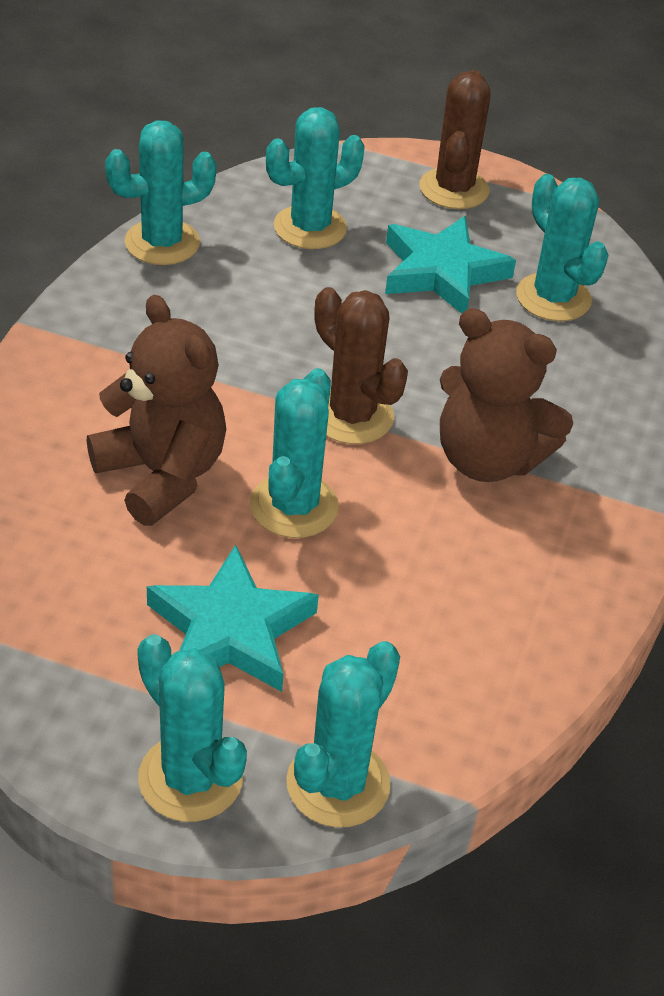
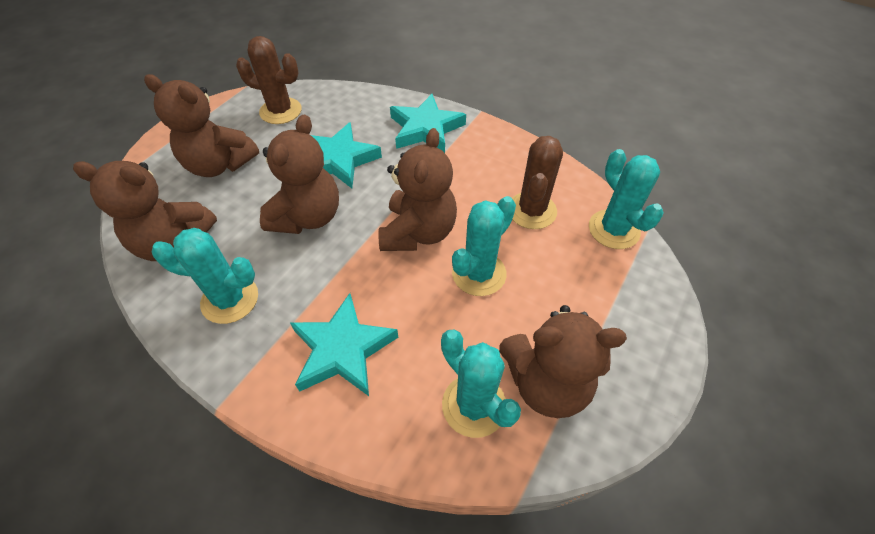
brown teddy bear: 2 -> 5
turquoise cactus: 6 -> 4
turquoise star: 2 -> 3

